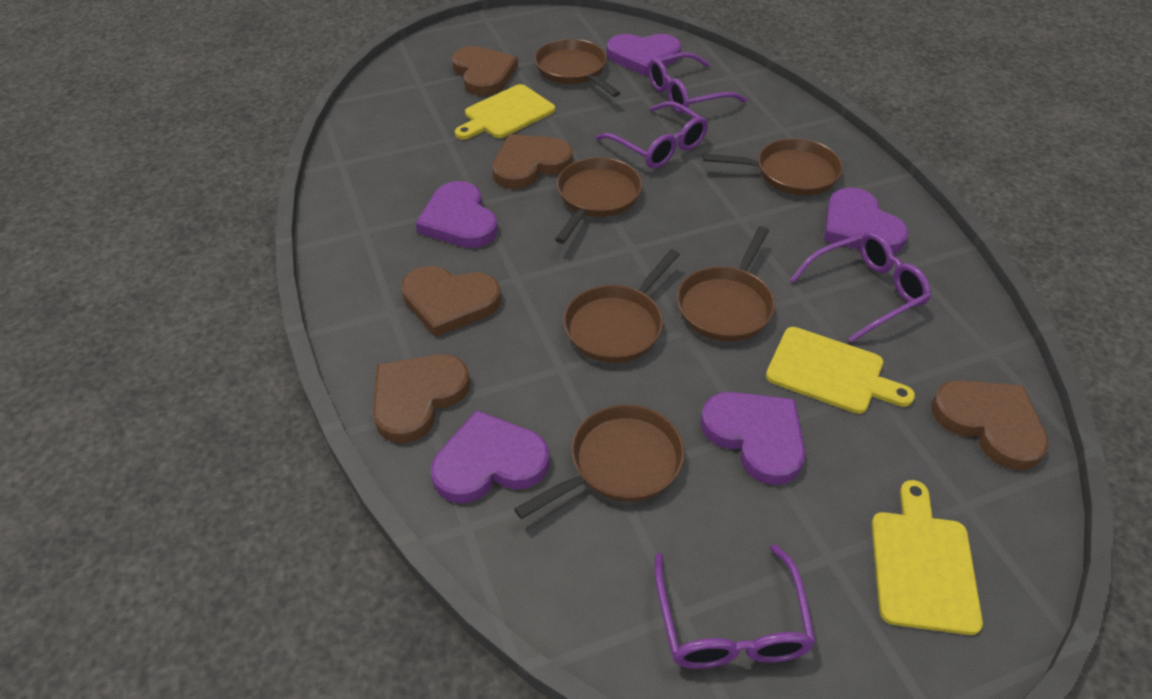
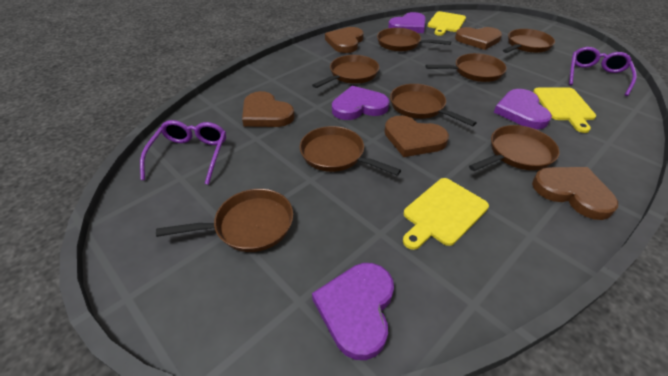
brown pan: 6 -> 8
purple glasses: 4 -> 2
purple heart: 5 -> 4

